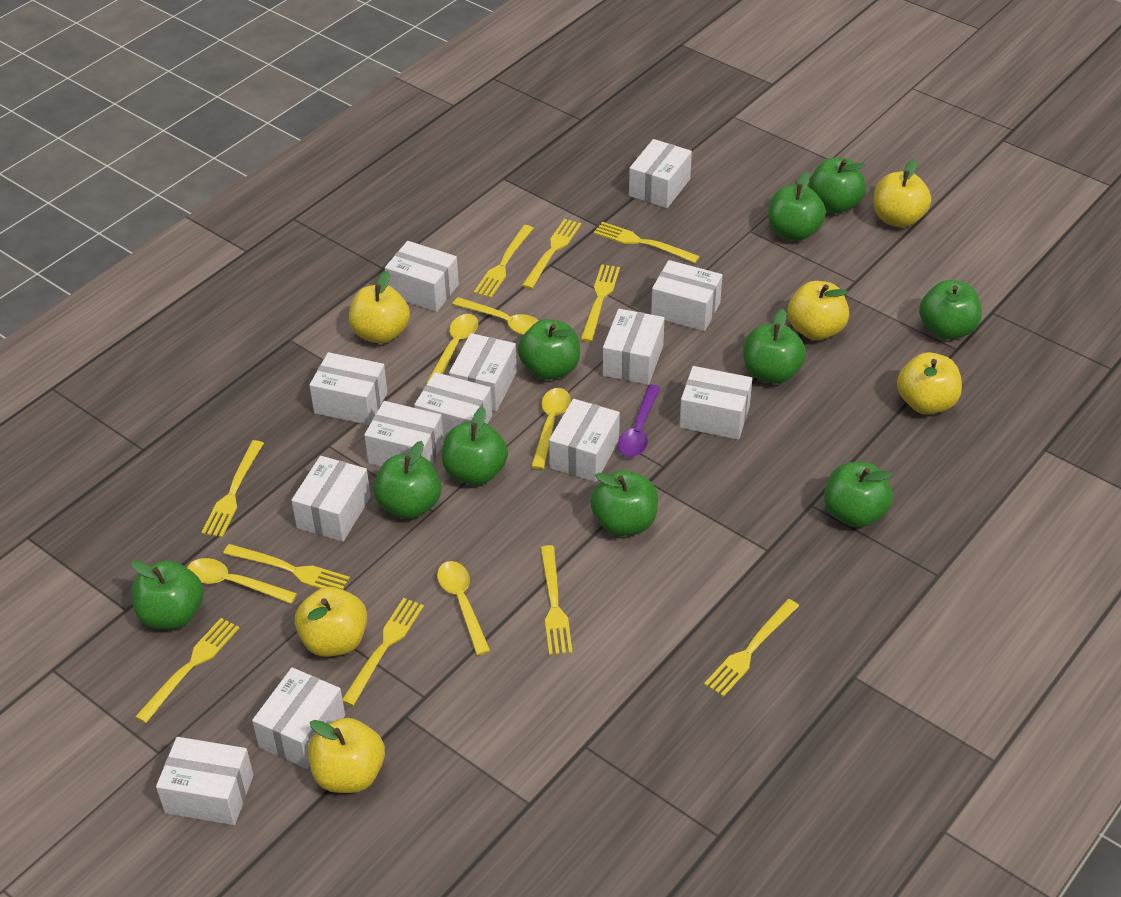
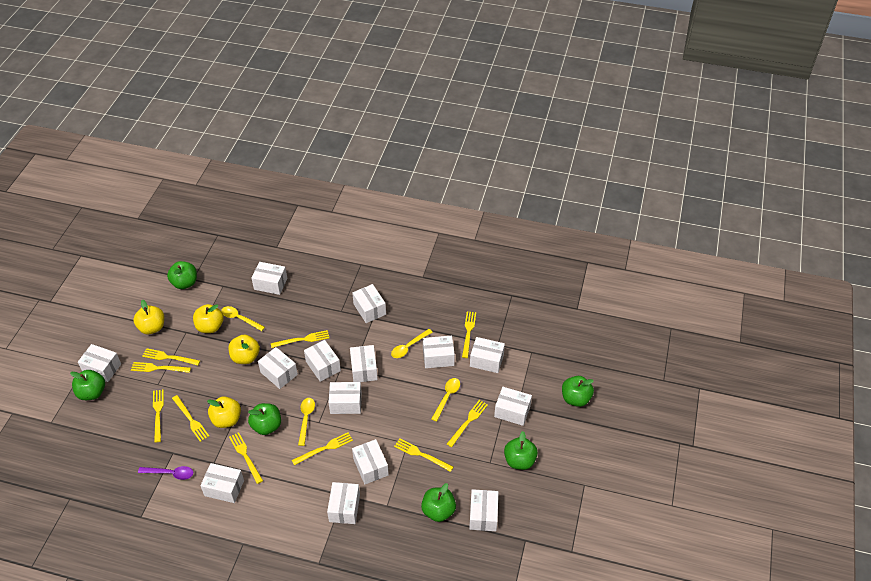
green apple: 10 -> 6
white box: 13 -> 14
yellow apple: 6 -> 4
yellow spoon: 5 -> 4

